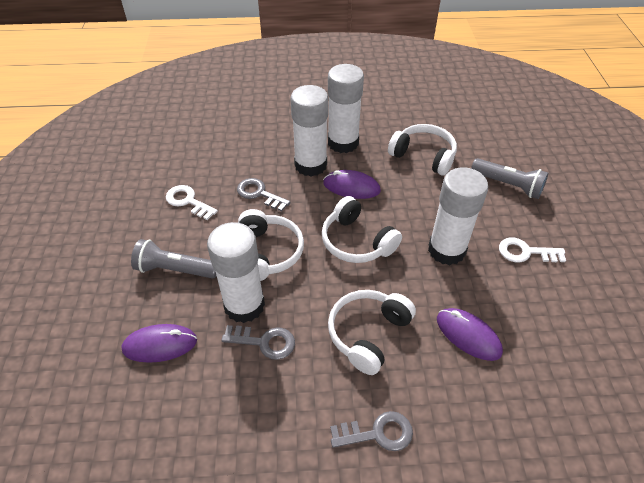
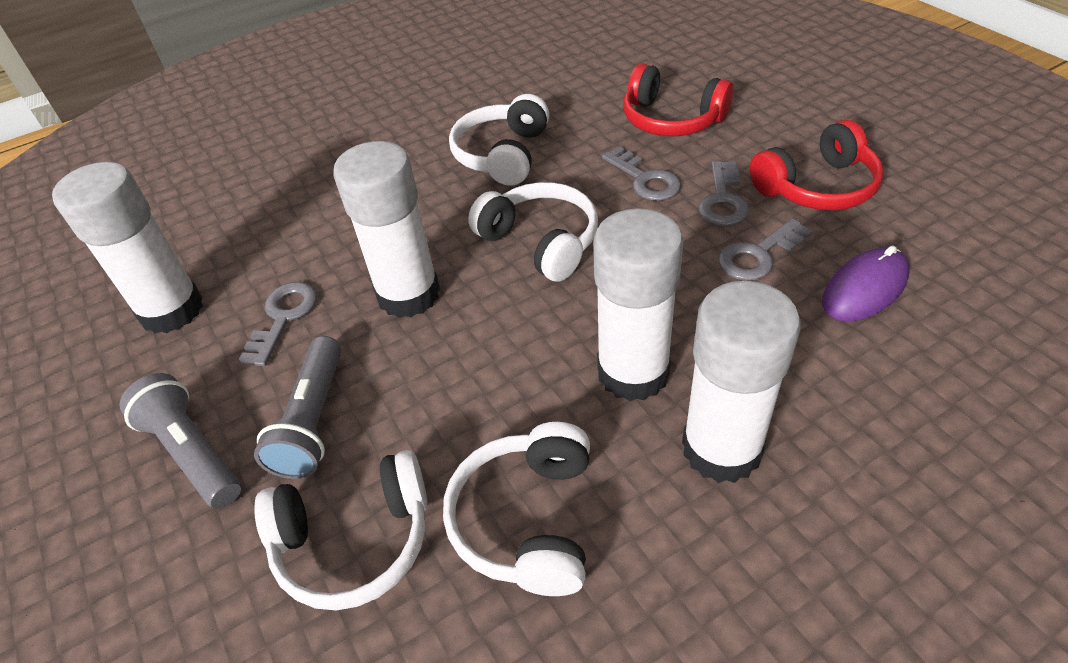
grey key: 3 -> 4
purple mouse: 3 -> 1
red headphones: 0 -> 2
white key: 2 -> 0

